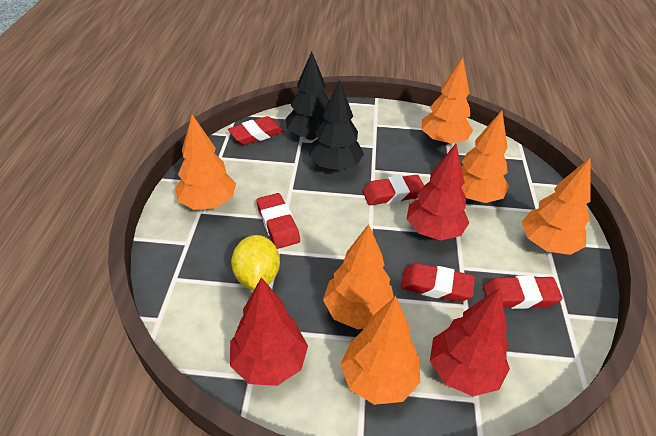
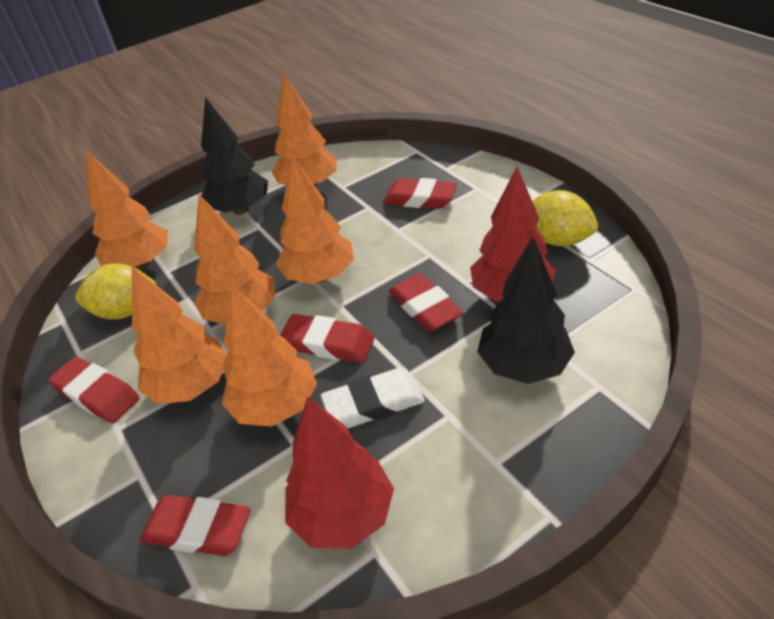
red tree: 3 -> 2
white eraser: 0 -> 1
yellow lemon: 1 -> 2

